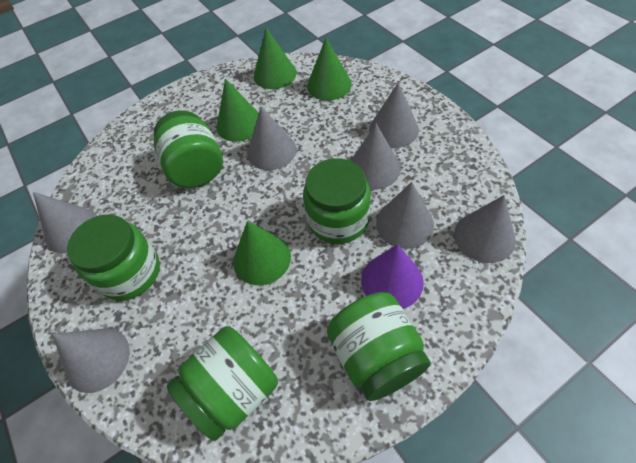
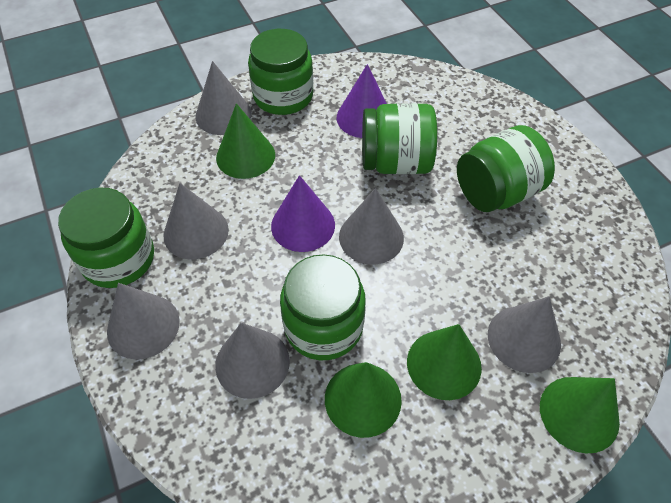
grey cone: 7 -> 6
purple cone: 1 -> 2

